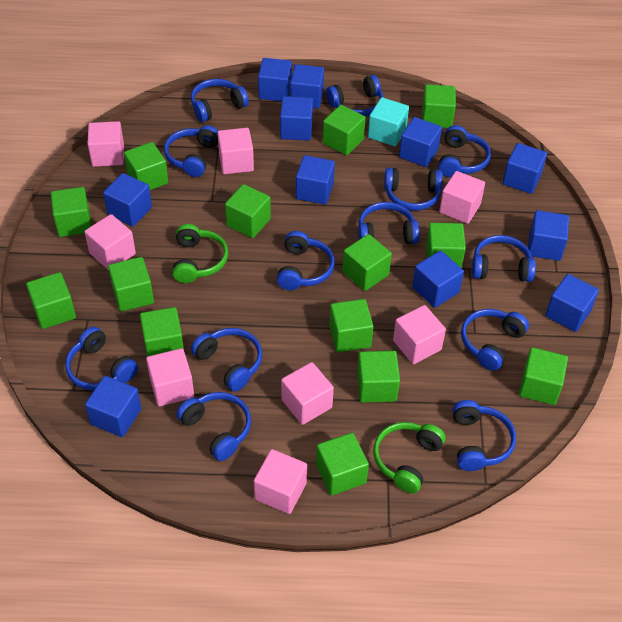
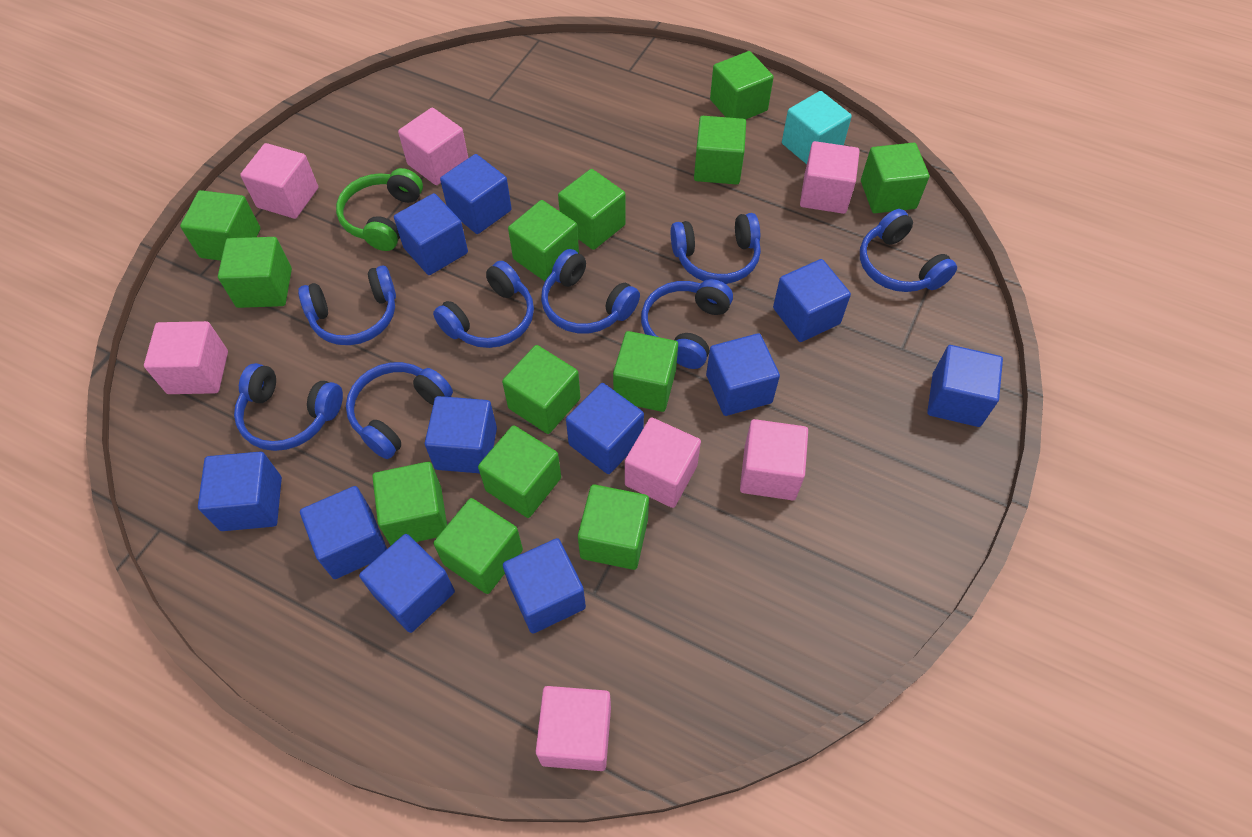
blue headphones: 13 -> 8
green cube: 14 -> 13
green headphones: 2 -> 1
pink cube: 8 -> 7

